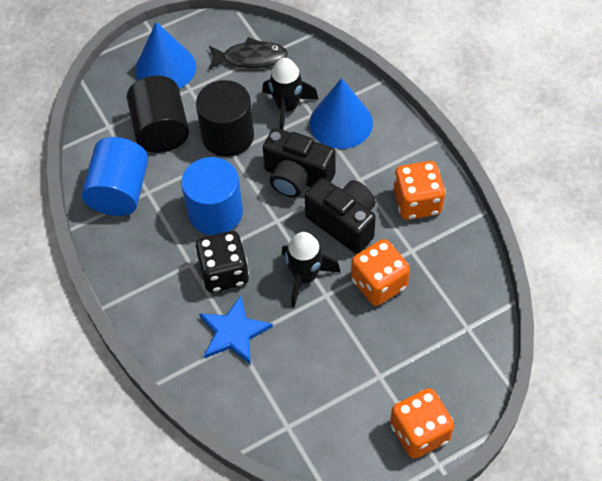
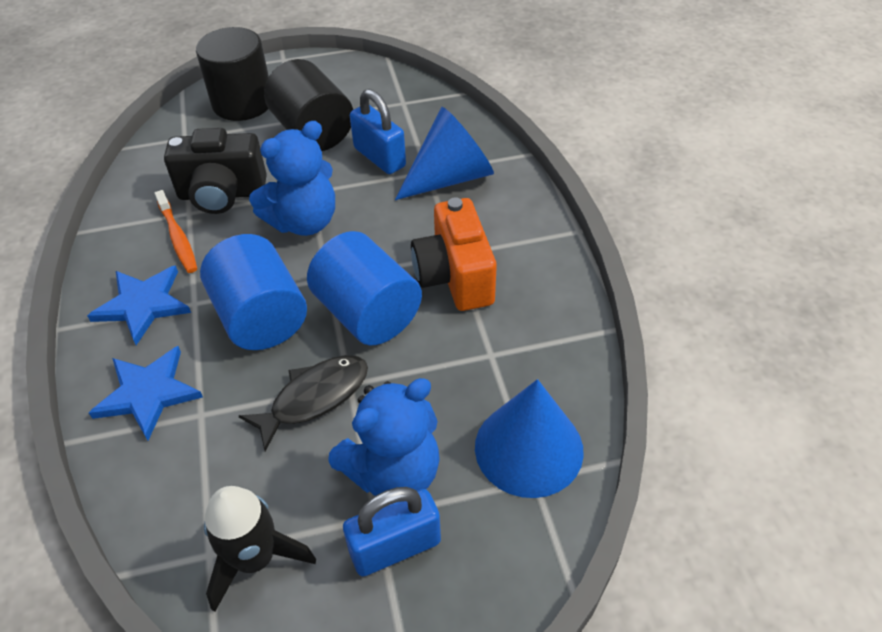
black camera: 2 -> 1
black dice: 1 -> 0
black rocket: 2 -> 1
blue padlock: 0 -> 2
blue star: 1 -> 2
blue teddy bear: 0 -> 2
orange camera: 0 -> 1
orange dice: 3 -> 0
orange toothbrush: 0 -> 1

